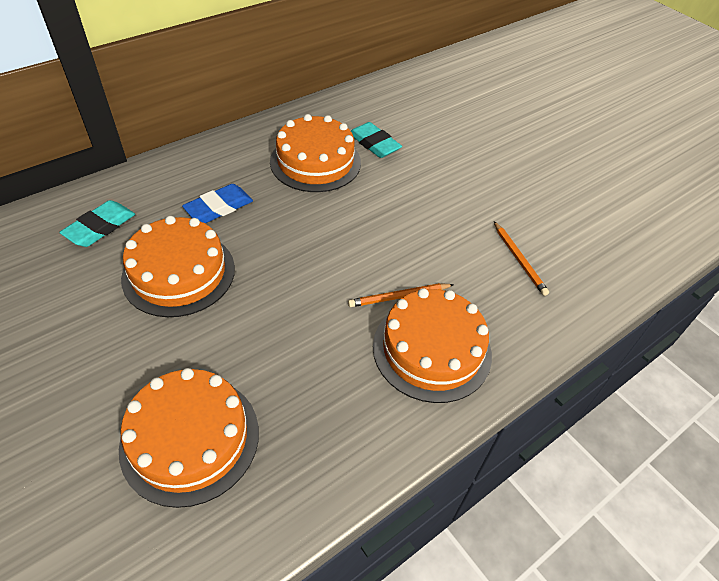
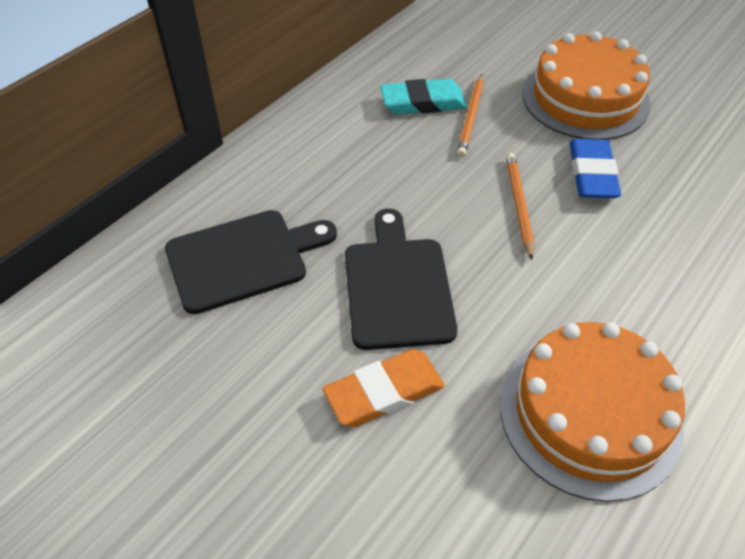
black cutting board: 0 -> 2
orange cake: 4 -> 2
orange eraser: 0 -> 1
turquoise eraser: 2 -> 1

